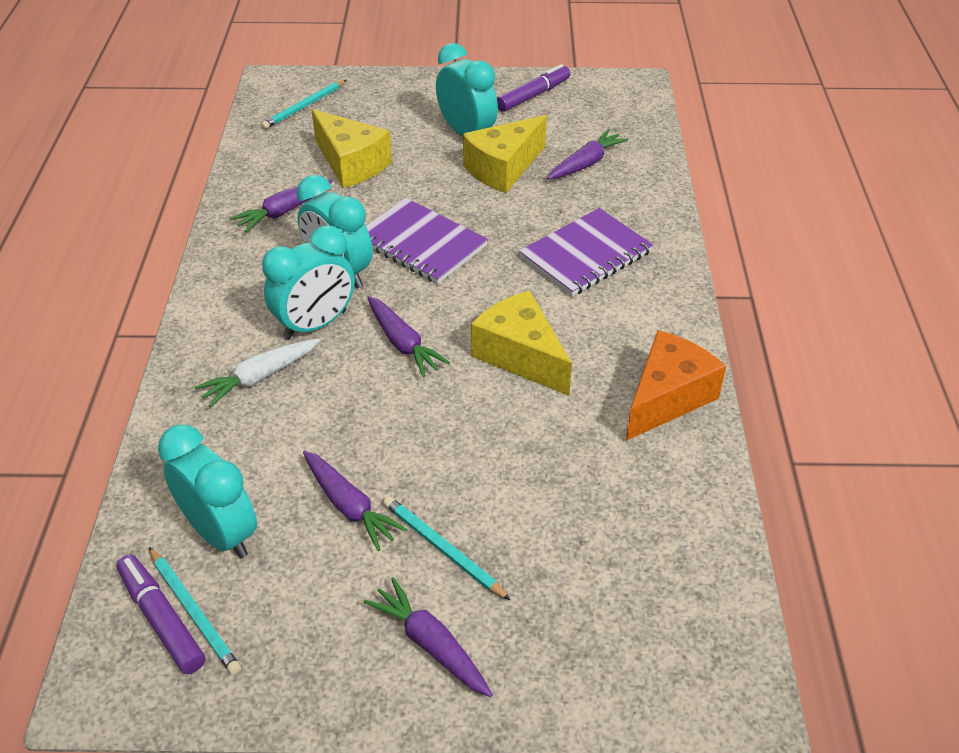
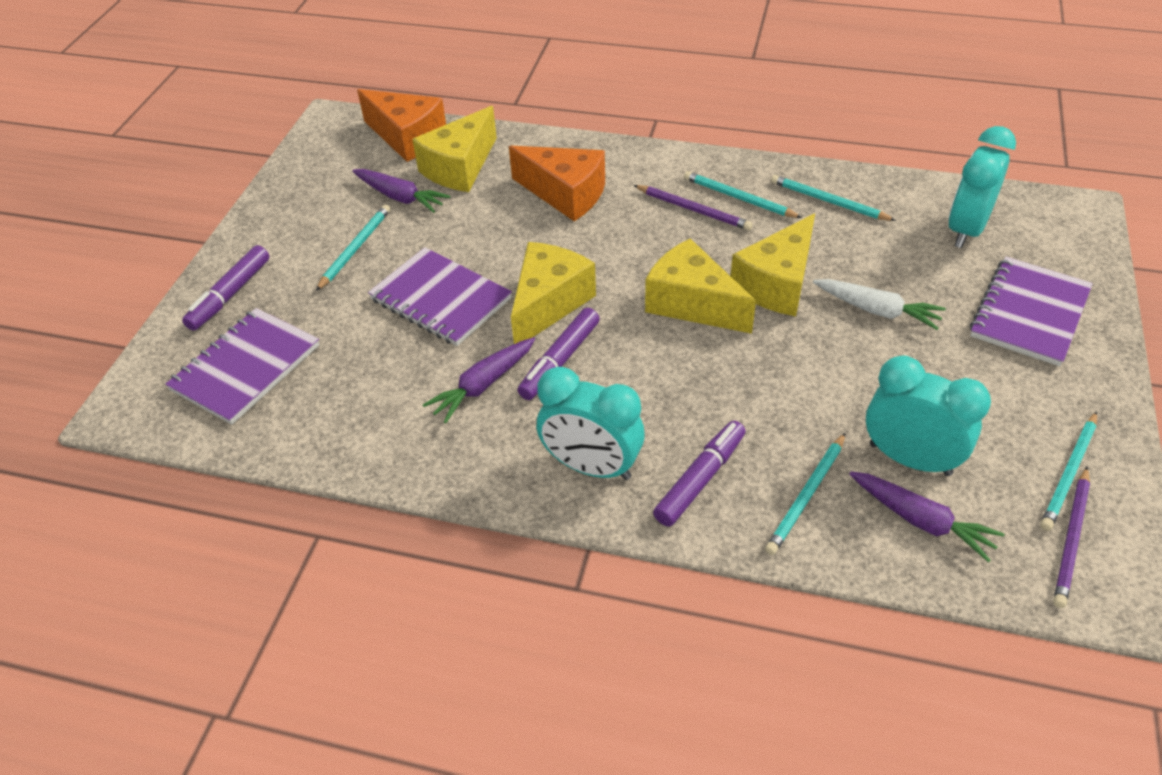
orange cheese: 1 -> 2
purple carrot: 5 -> 3
purple marker: 2 -> 3
purple notebook: 2 -> 3
purple pencil: 0 -> 2
turquoise clock: 4 -> 3
turquoise pencil: 3 -> 5
yellow cheese: 3 -> 4

